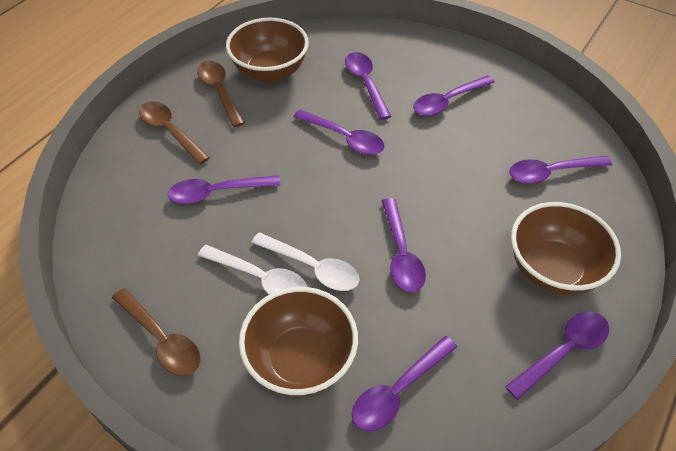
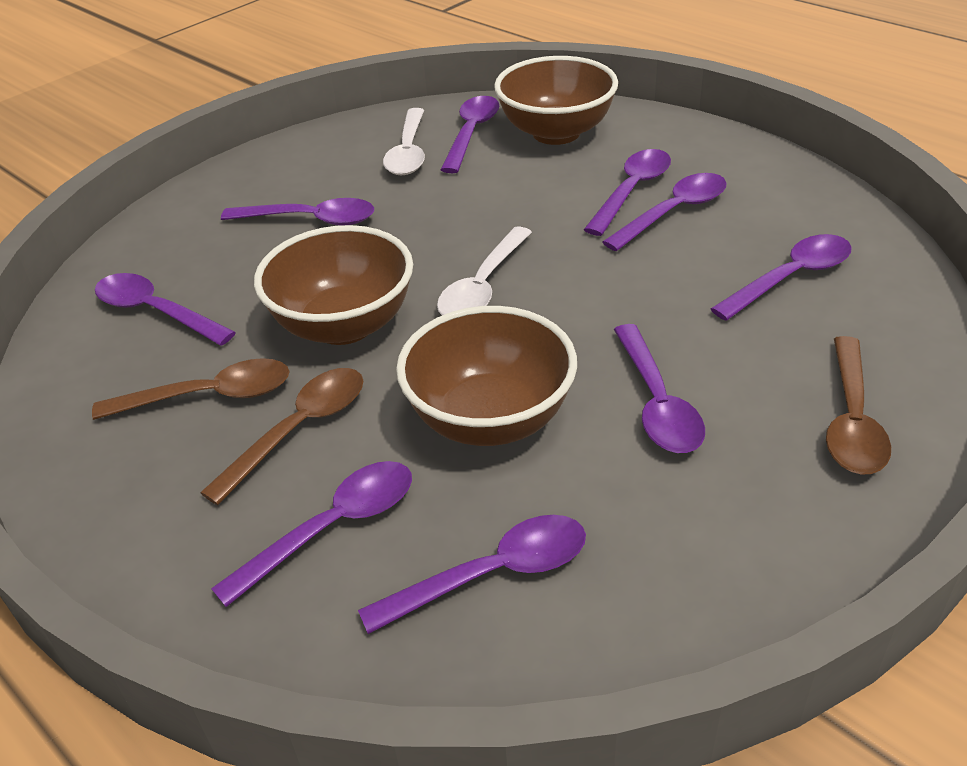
purple spoon: 8 -> 9

